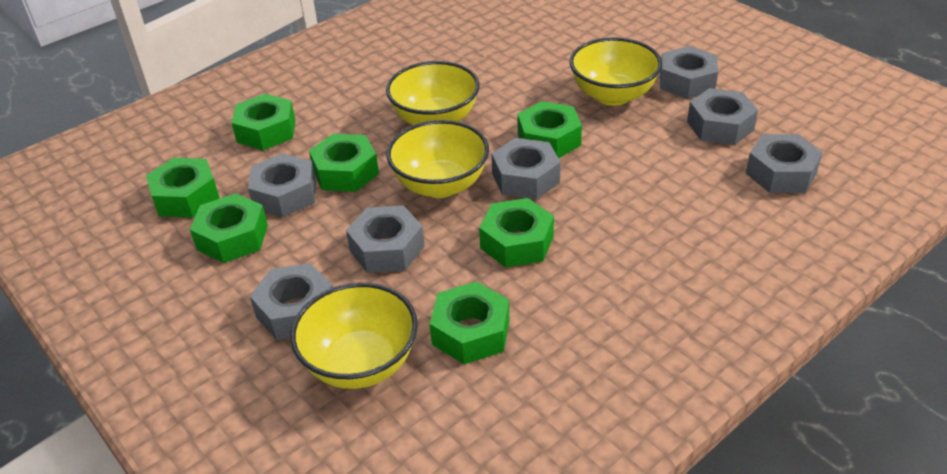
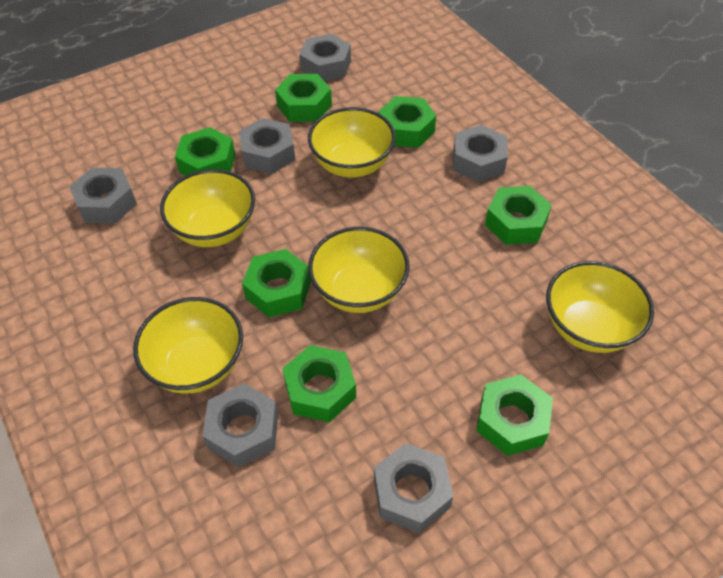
grey nut: 7 -> 6
yellow bowl: 4 -> 5

